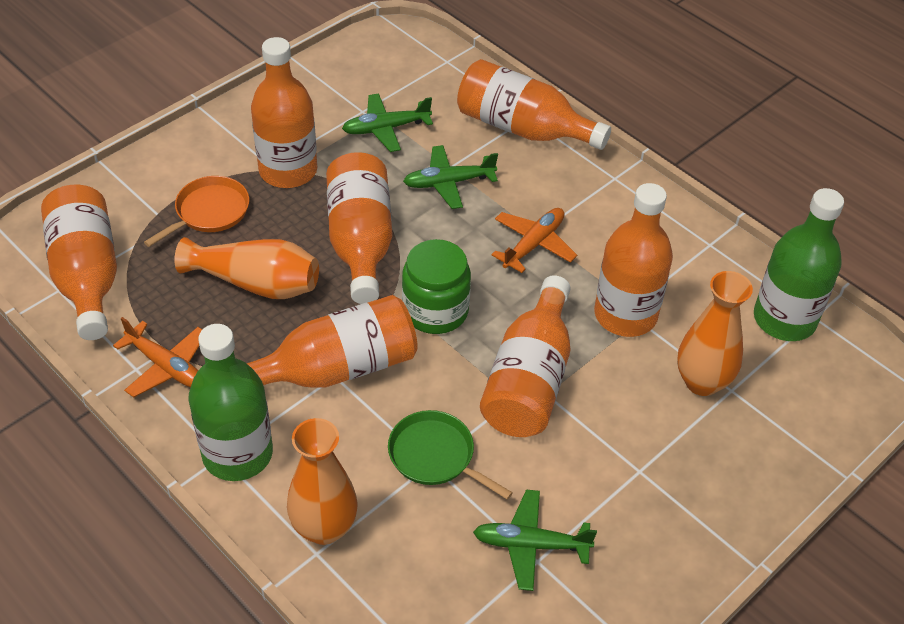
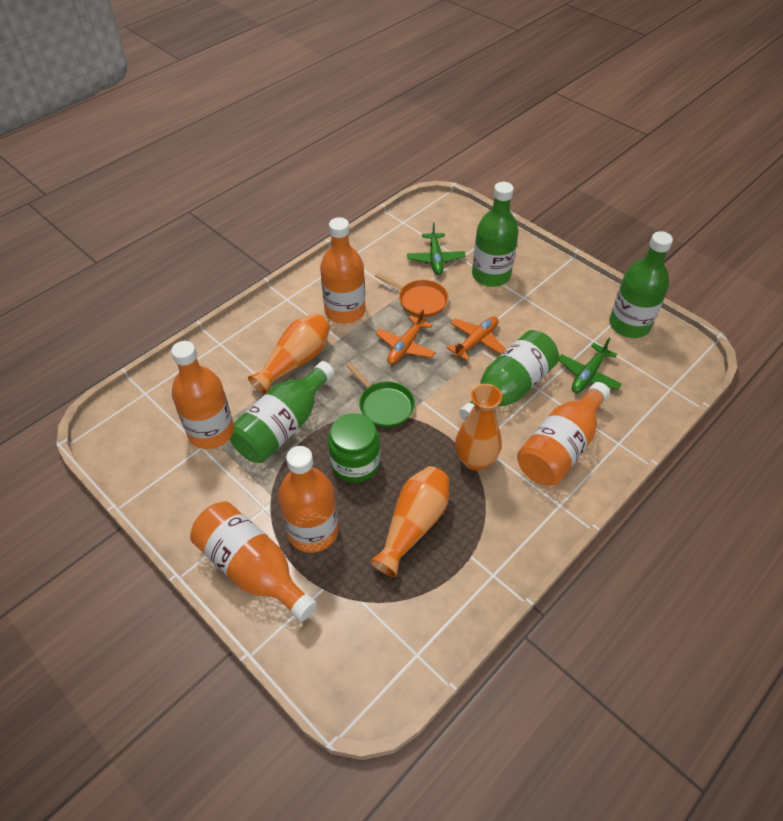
green bottle: 2 -> 4
green plane: 3 -> 2
orange bottle: 7 -> 5

